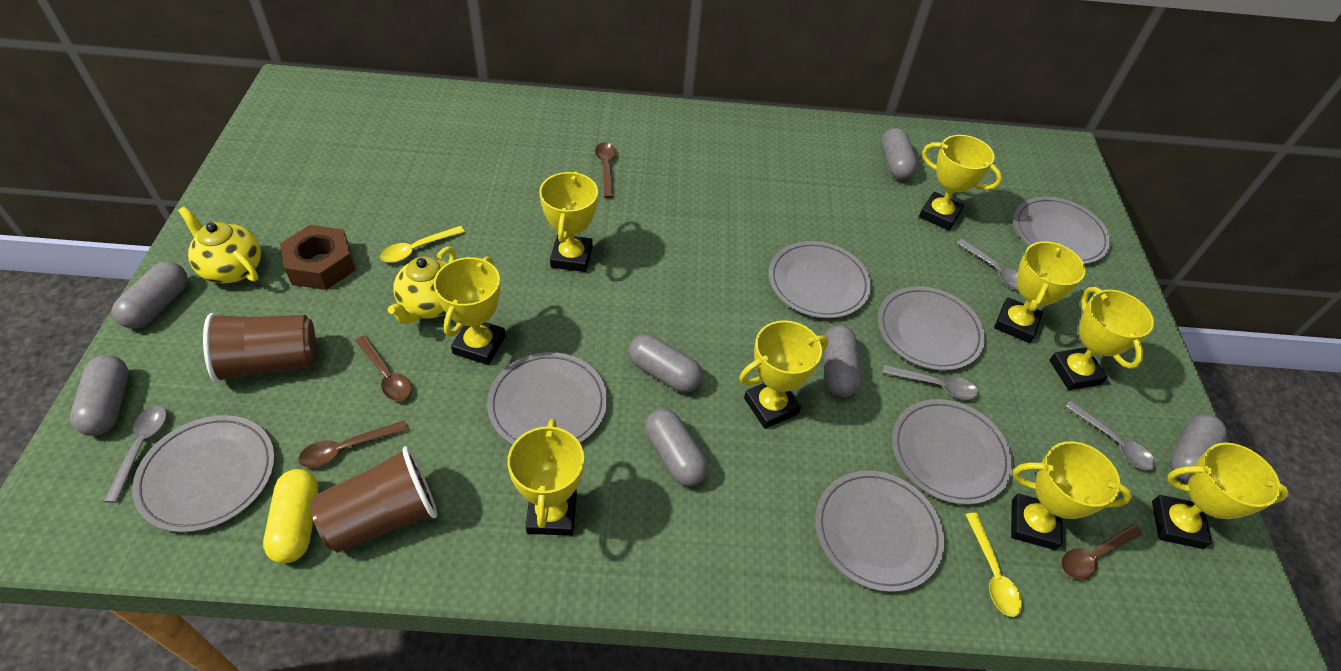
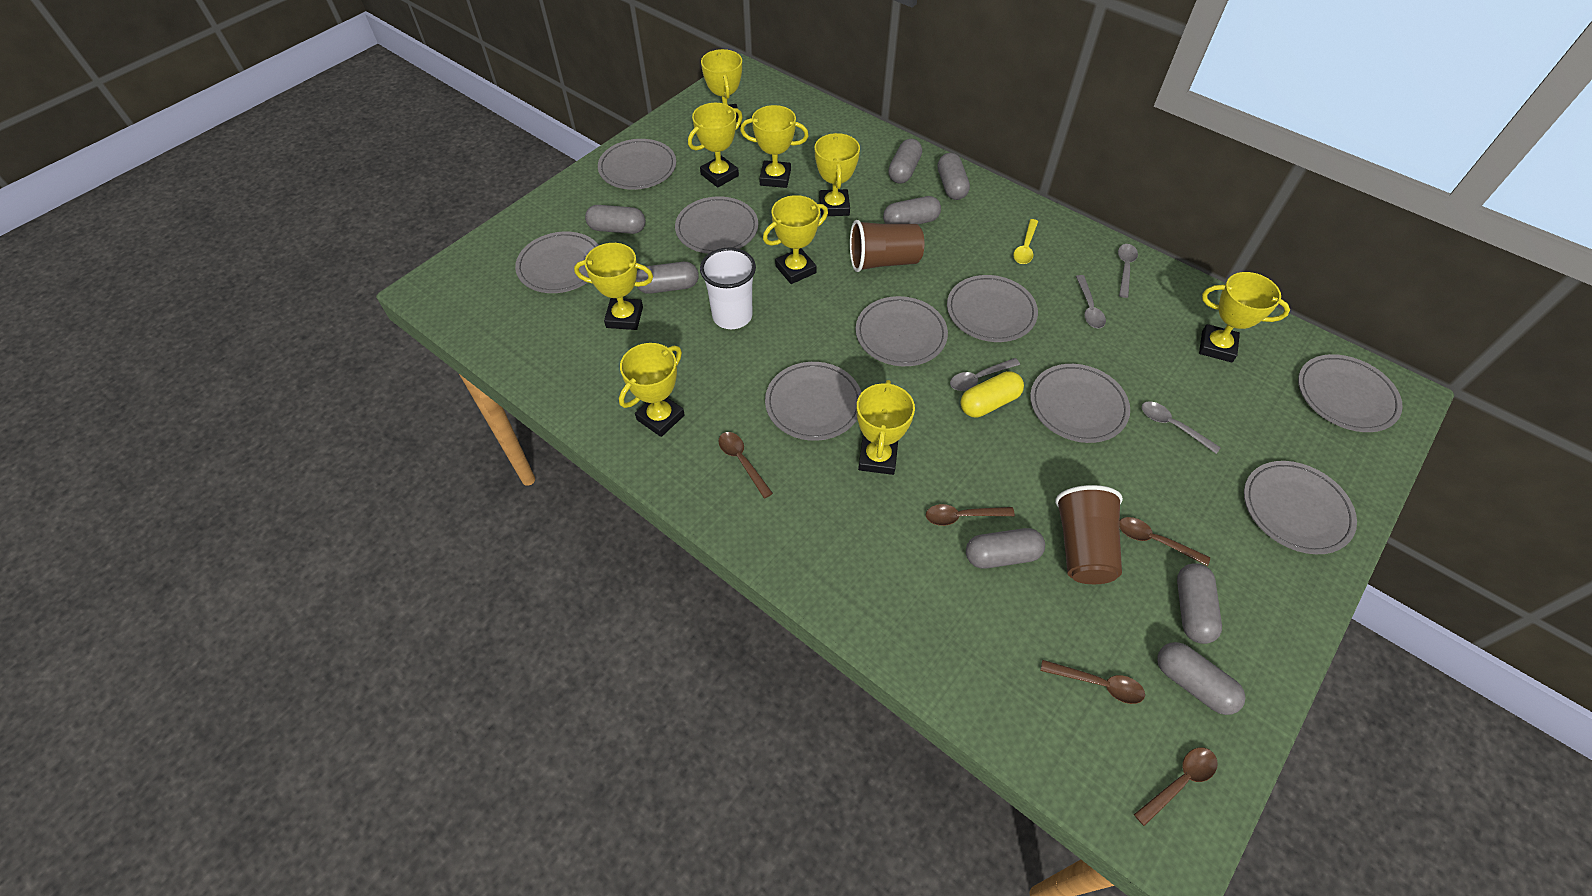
brown nut: 1 -> 0
brown spoon: 4 -> 5
grey capsule: 7 -> 8
grey plate: 7 -> 9
white cup: 0 -> 1
yellow spoon: 2 -> 1
yellow teapot: 2 -> 0

